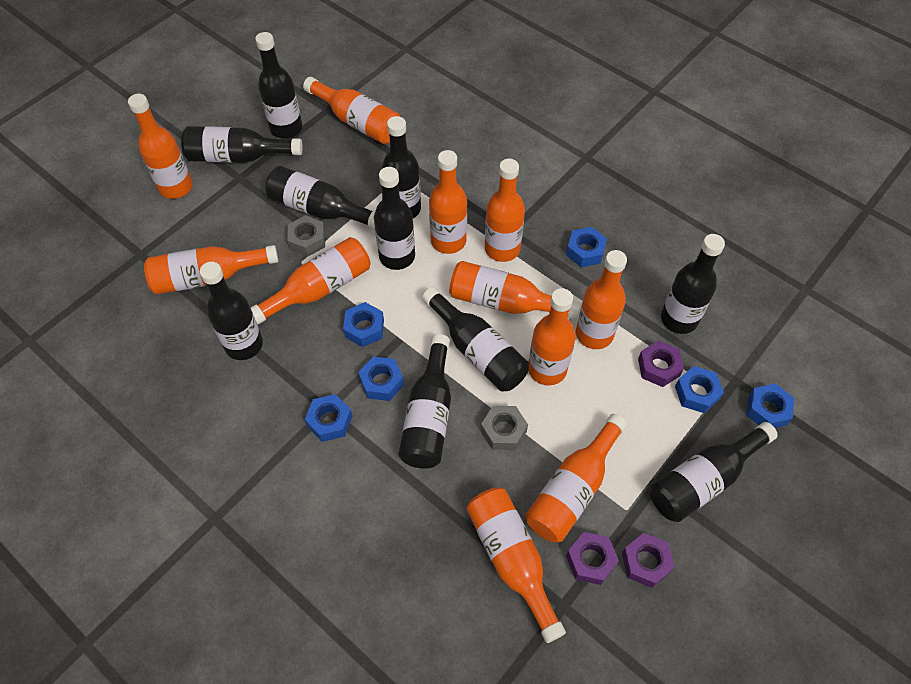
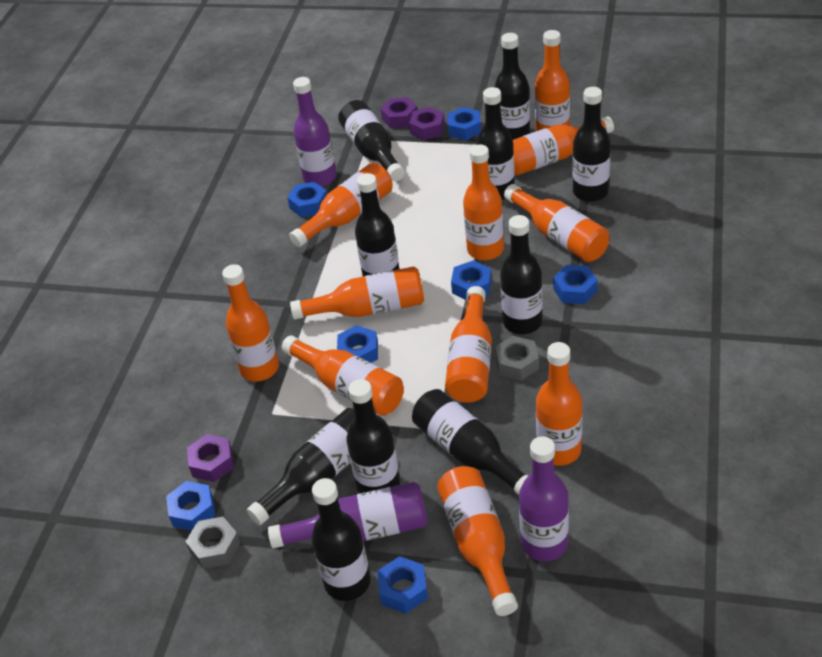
blue nut: 6 -> 7
purple bottle: 0 -> 3

